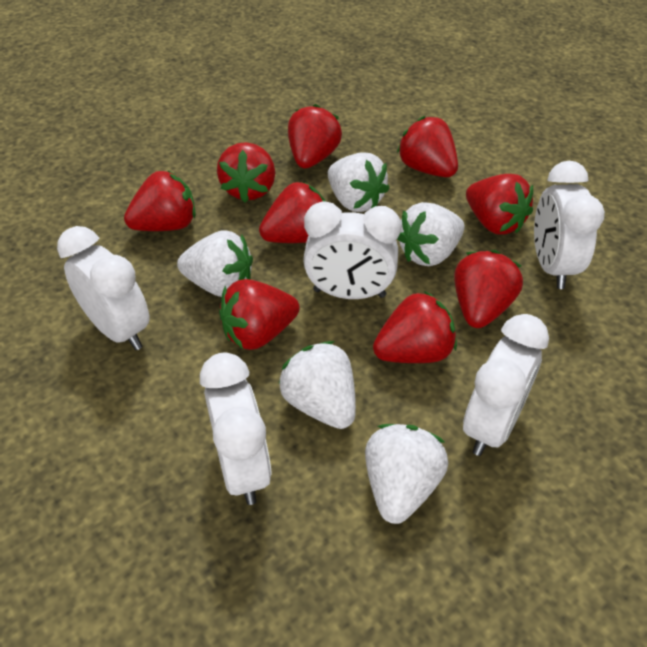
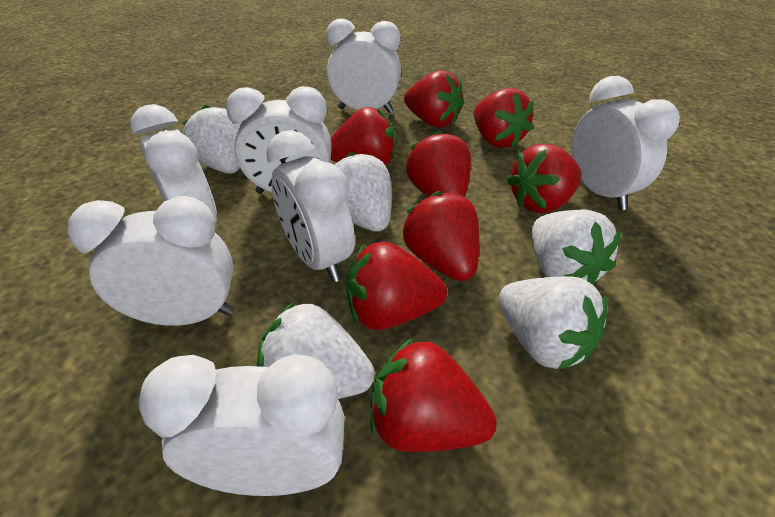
red strawberry: 9 -> 8
white clock: 5 -> 7

